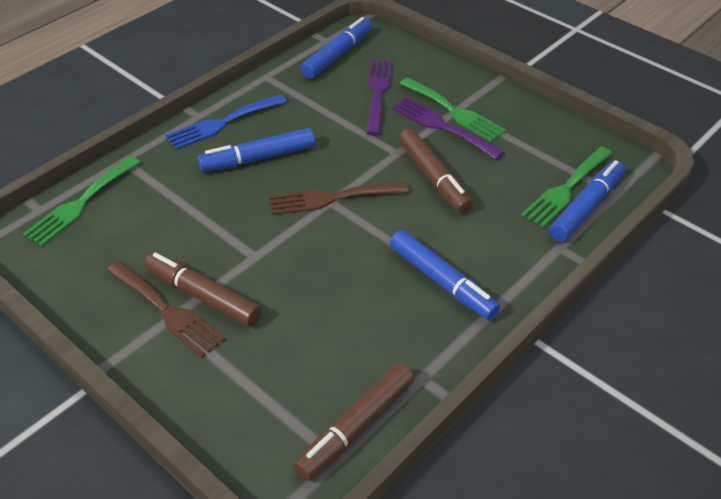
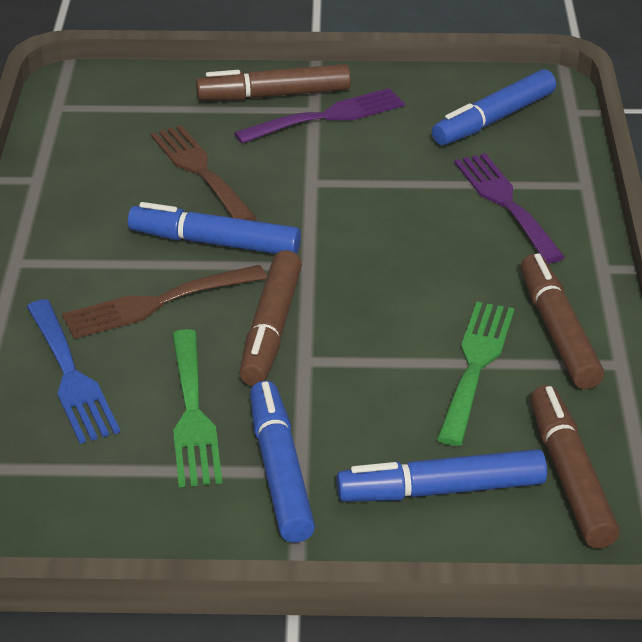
brown marker: 3 -> 4
green fork: 3 -> 2

